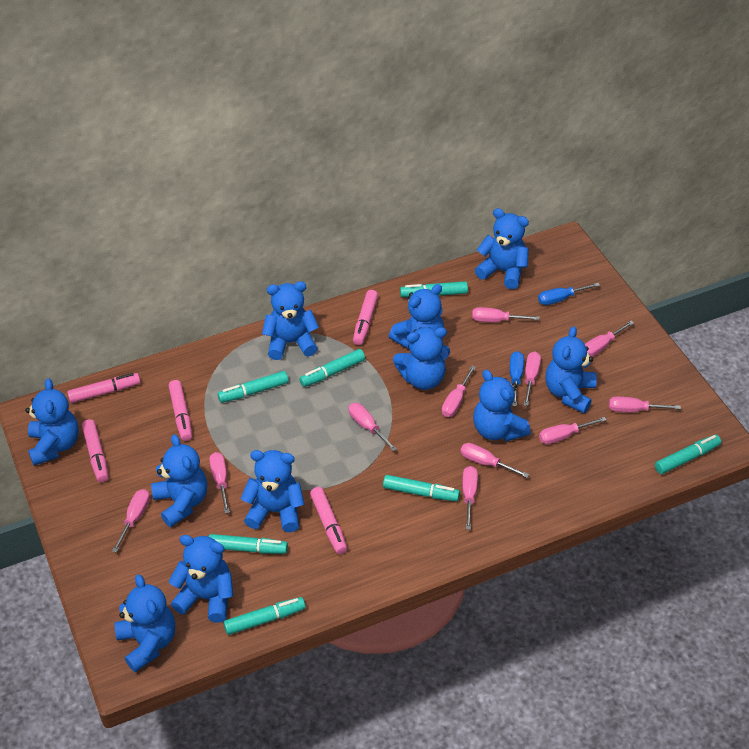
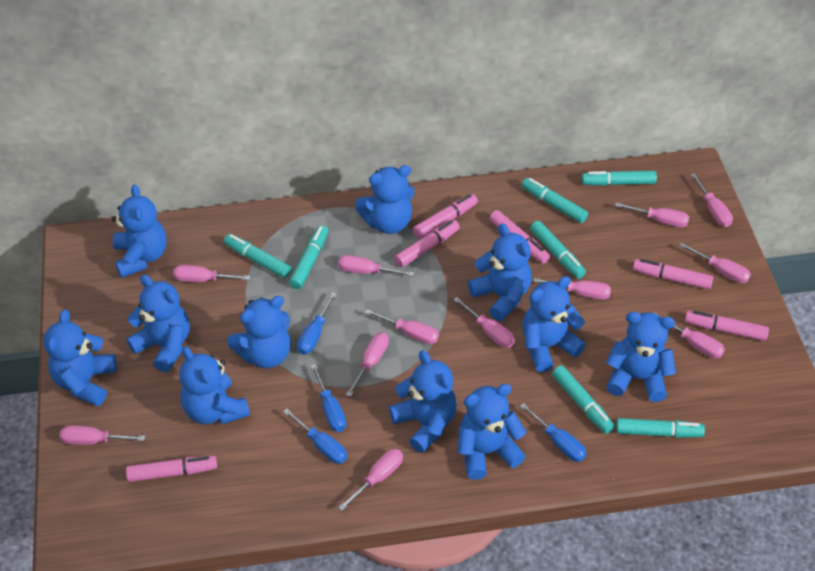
blue screwdriver: 2 -> 4
pink marker: 5 -> 6
pink screwdriver: 11 -> 12

